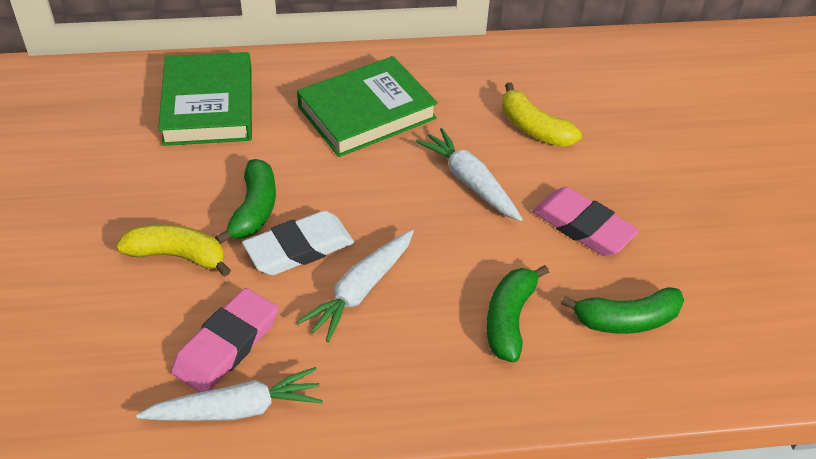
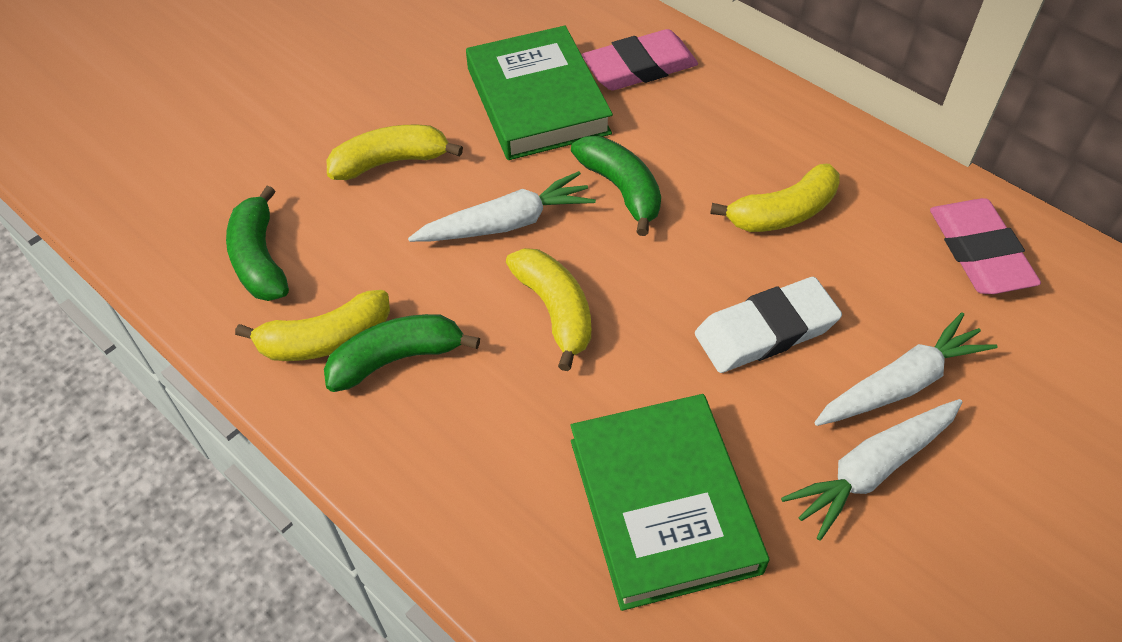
yellow banana: 2 -> 4

